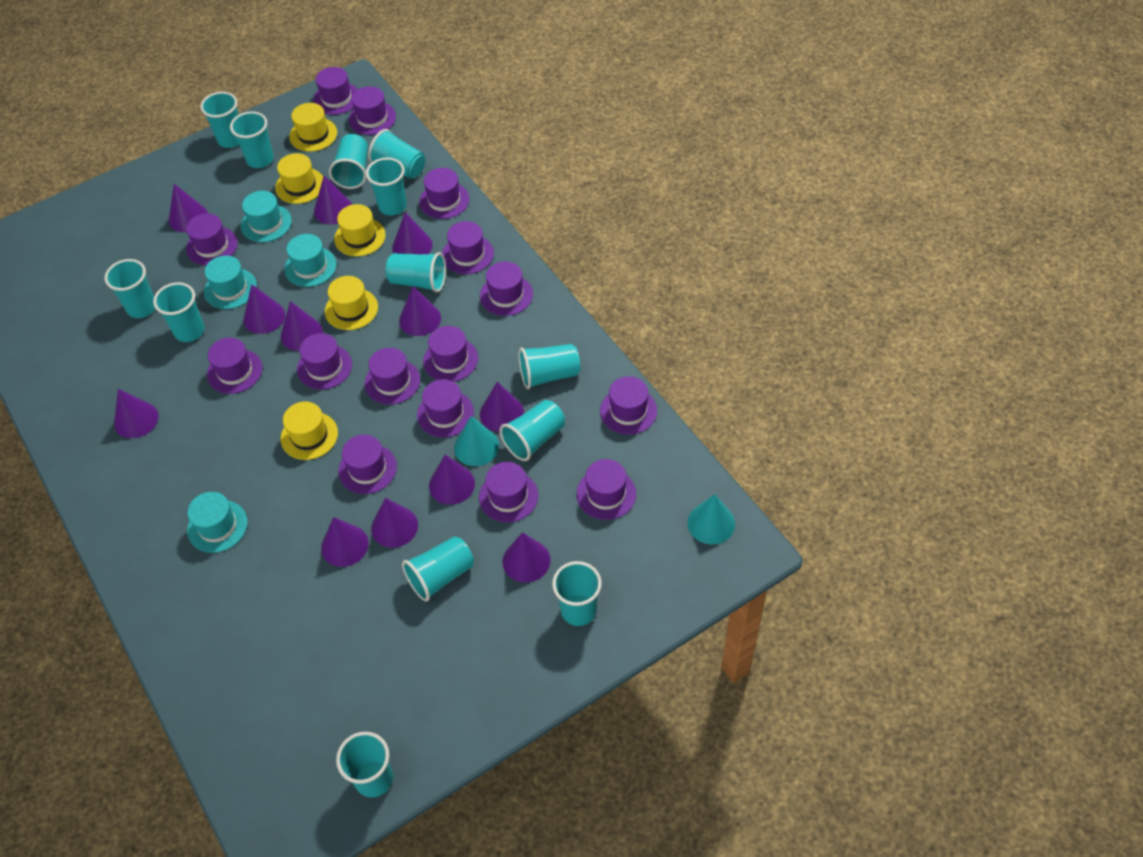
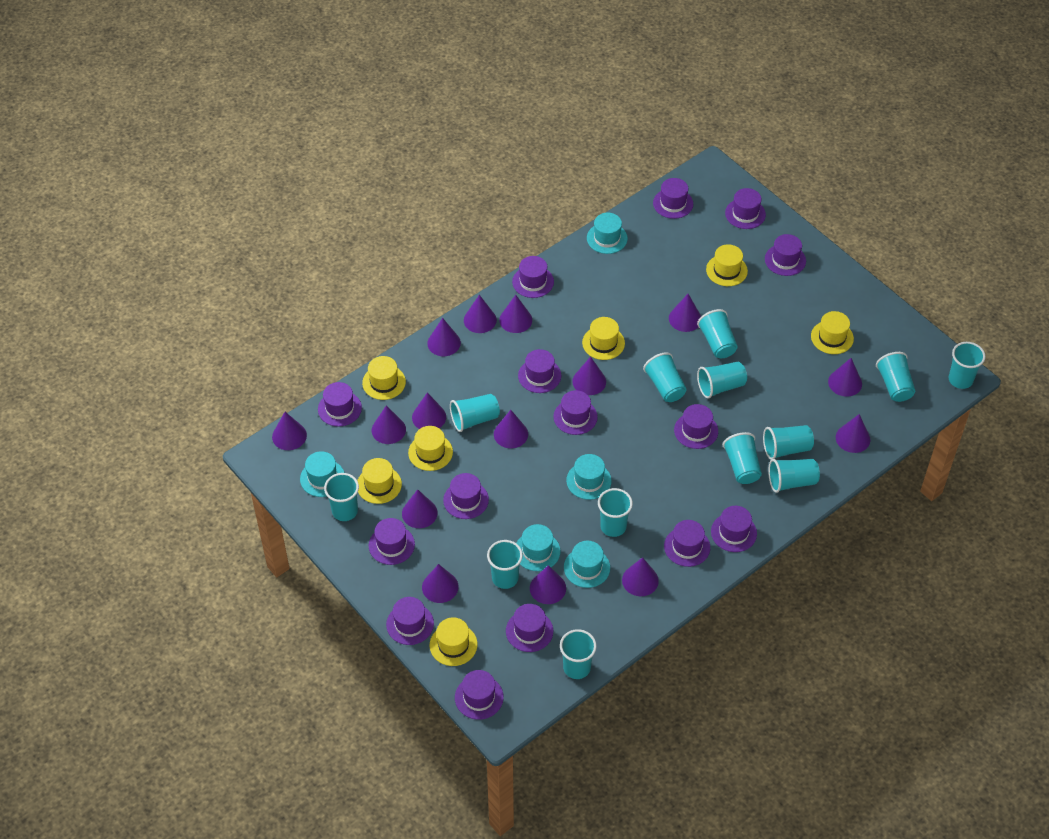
purple cone: 12 -> 15
turquoise cone: 2 -> 0
turquoise hat: 4 -> 5
yellow hat: 5 -> 7

